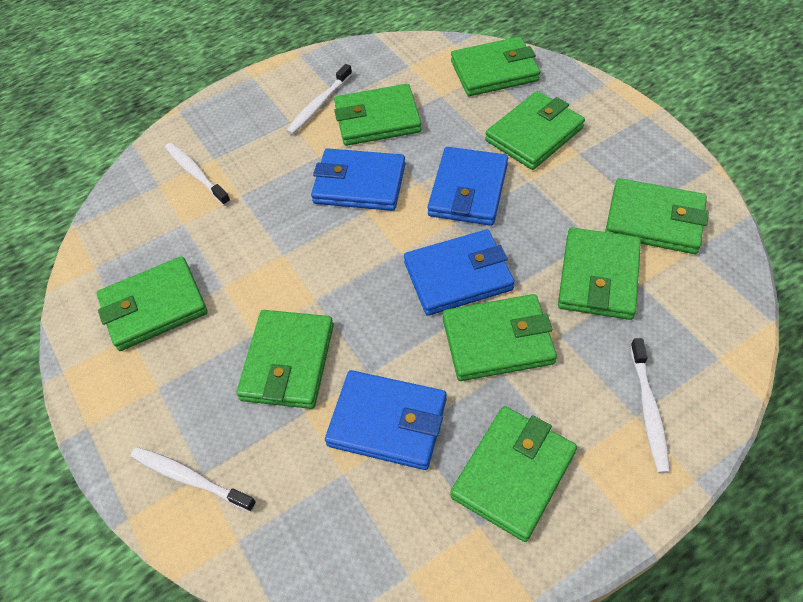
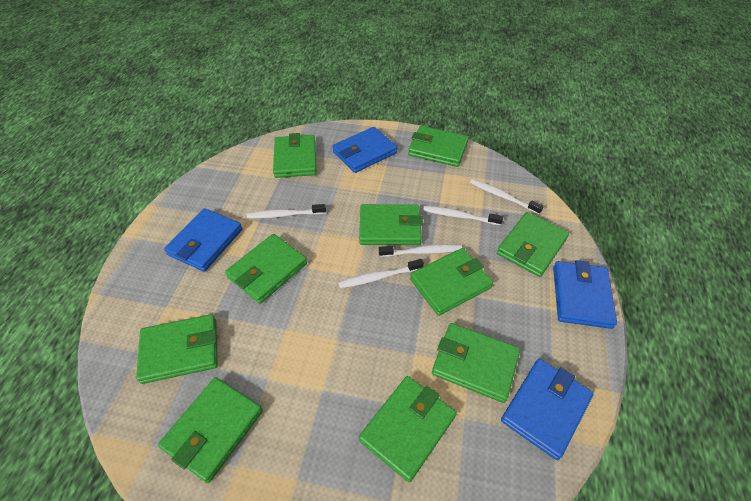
green wallet: 9 -> 10
white toothbrush: 4 -> 5

